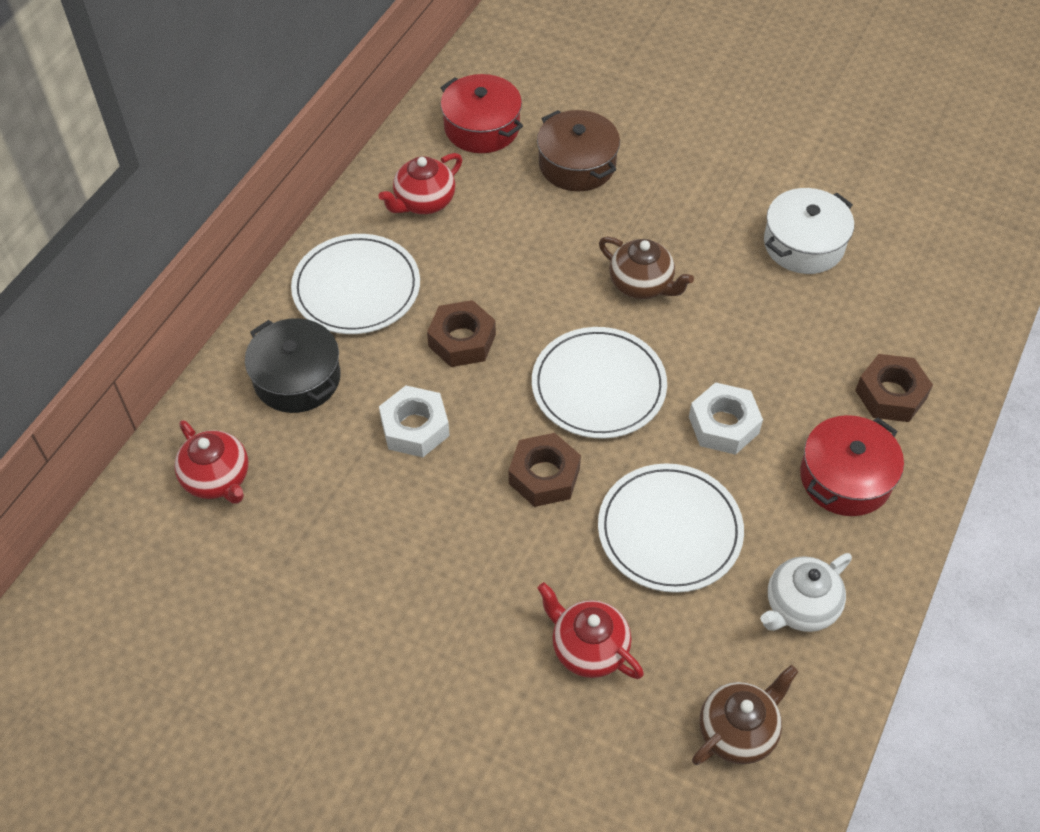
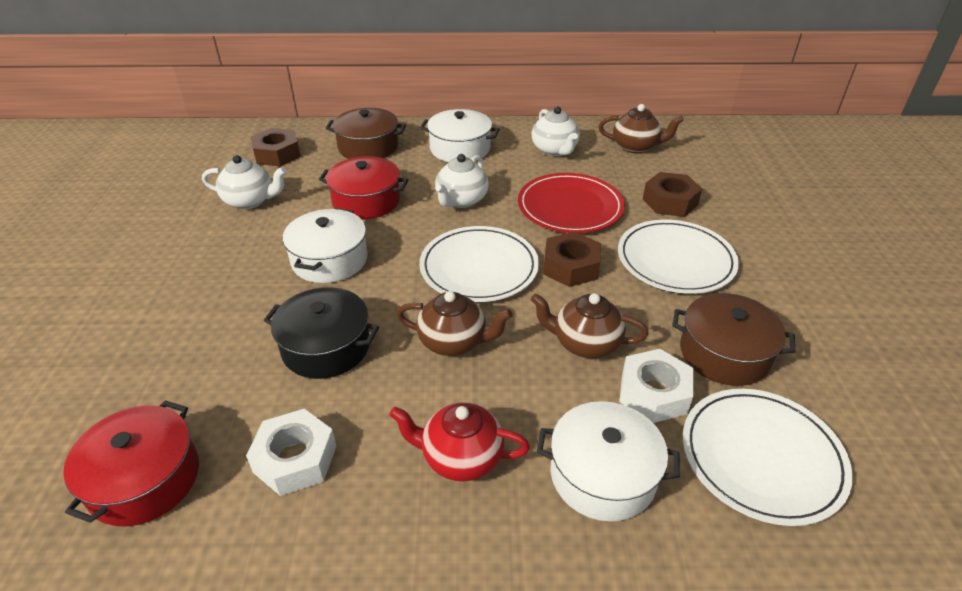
brown pot: 1 -> 2
brown teapot: 2 -> 3
red plate: 0 -> 1
red teapot: 3 -> 1
white pot: 1 -> 3
white teapot: 1 -> 3

